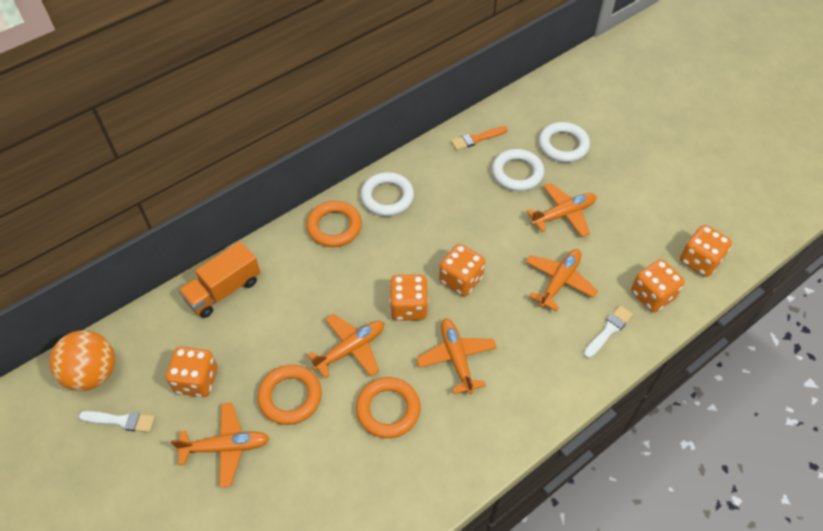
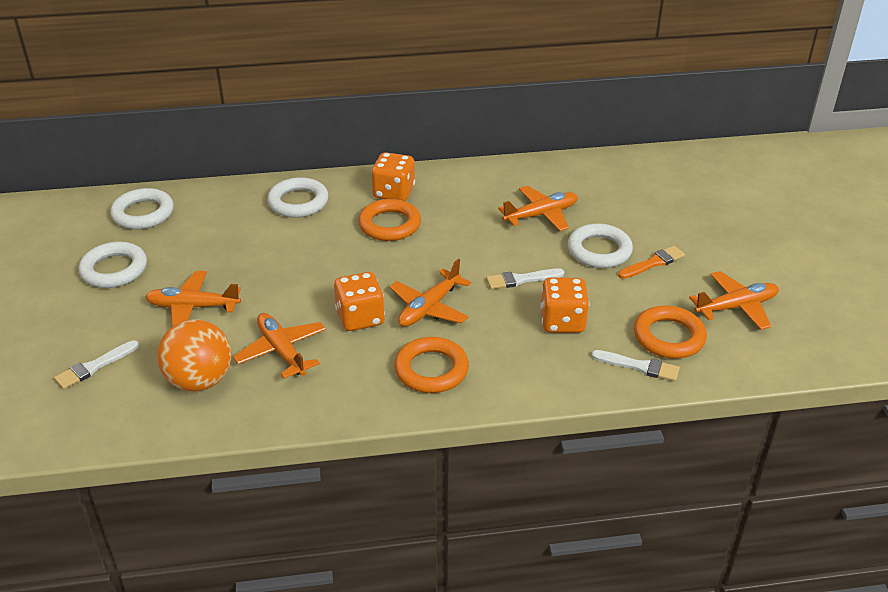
orange dice: 5 -> 3
orange truck: 1 -> 0
white brush: 2 -> 3
white ring: 3 -> 4

